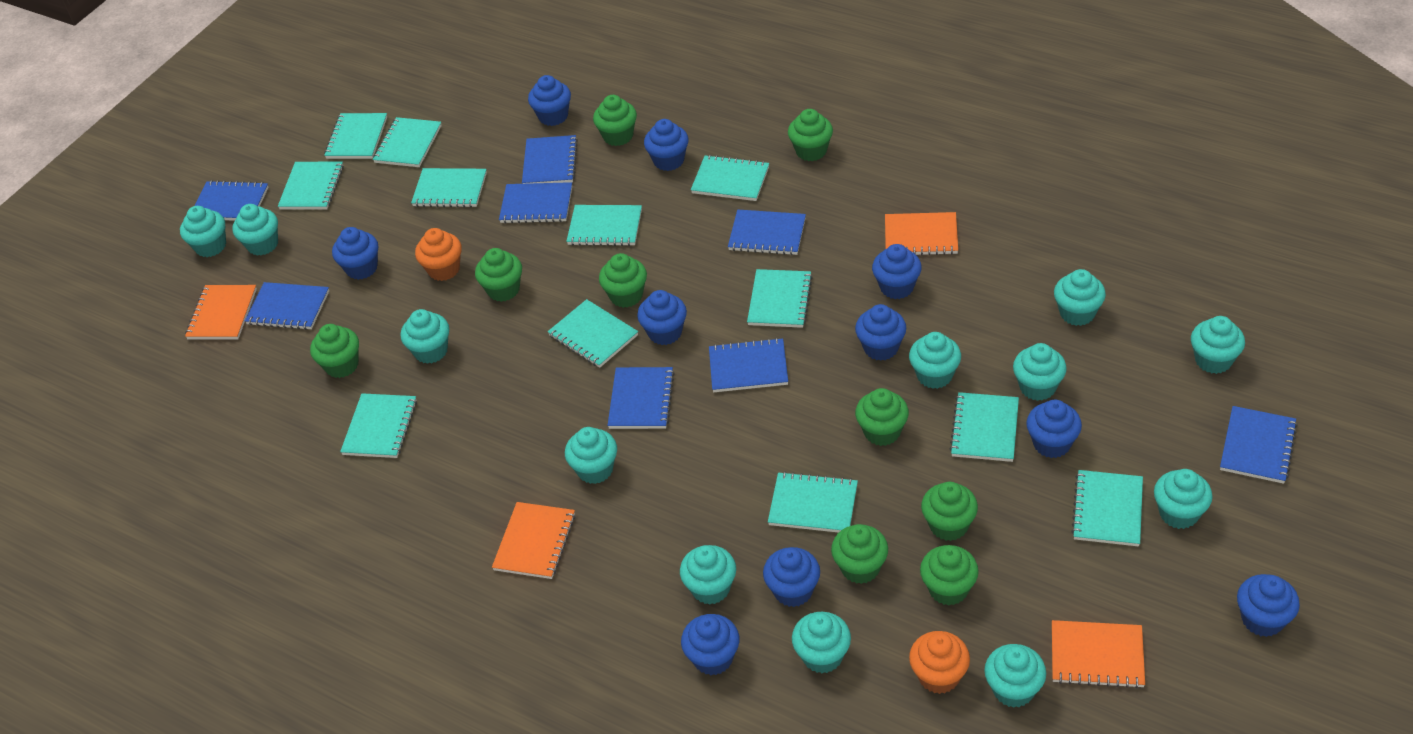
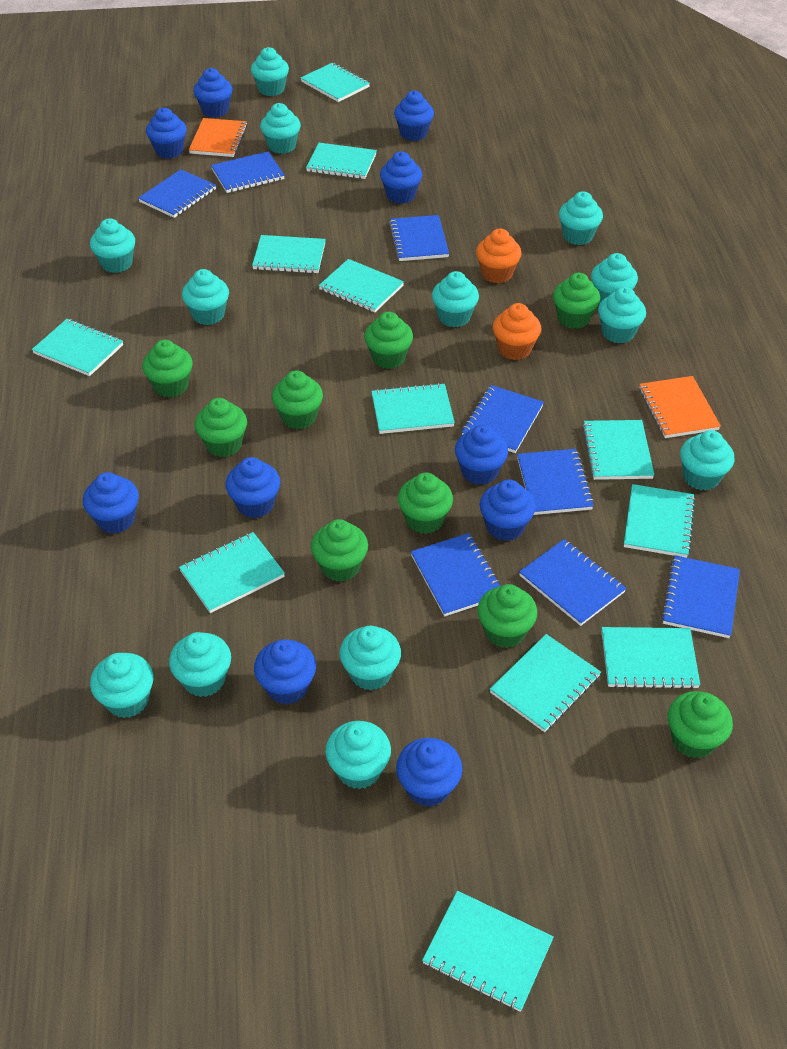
orange notebook: 4 -> 2
turquoise cupcake: 12 -> 13

